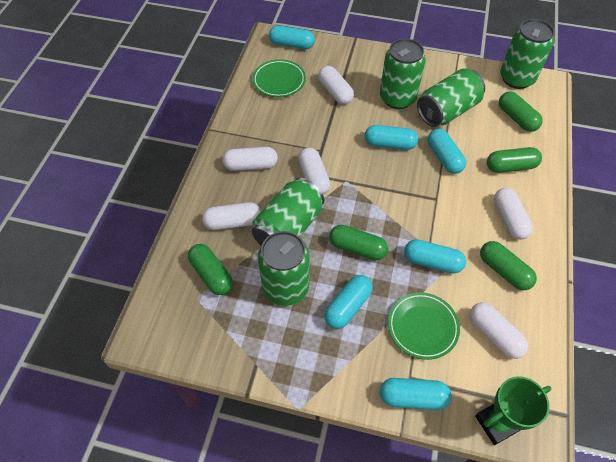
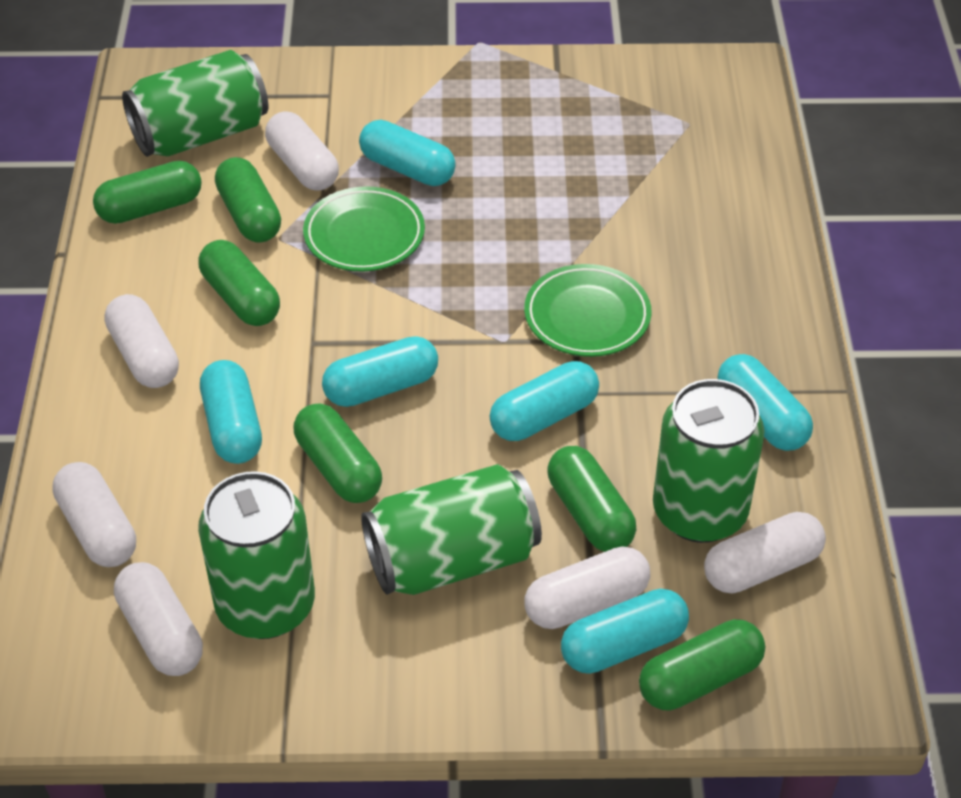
green can: 5 -> 4
green capsule: 5 -> 6
green trophy: 1 -> 0

